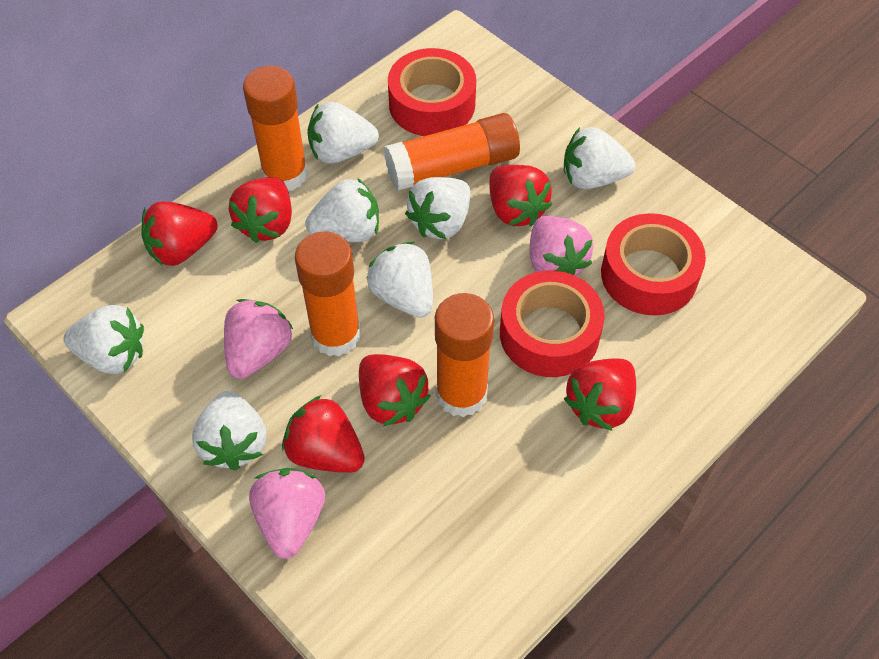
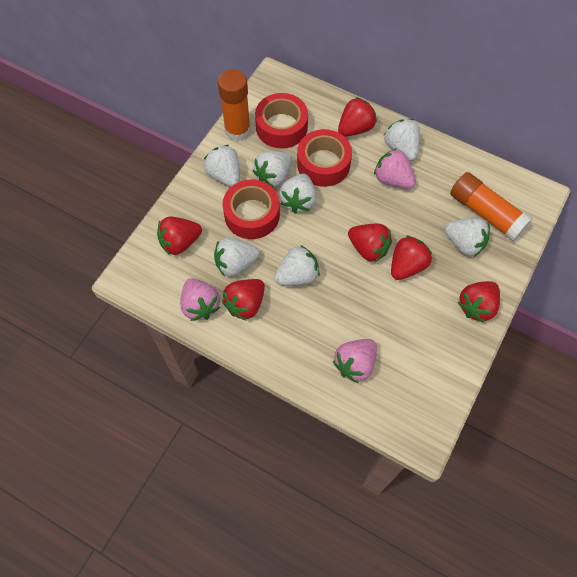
orange glue stick: 4 -> 2

